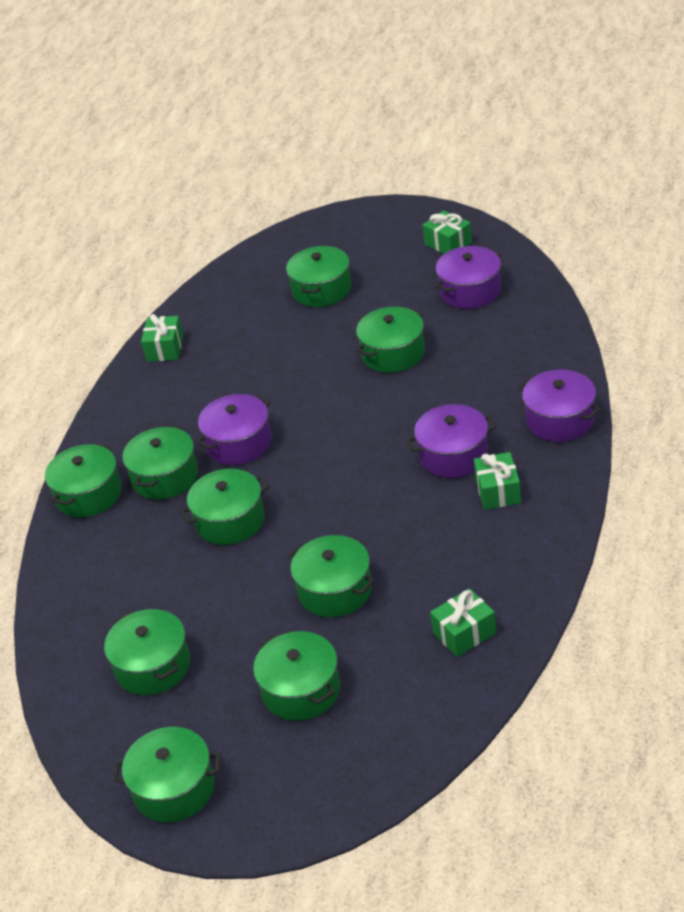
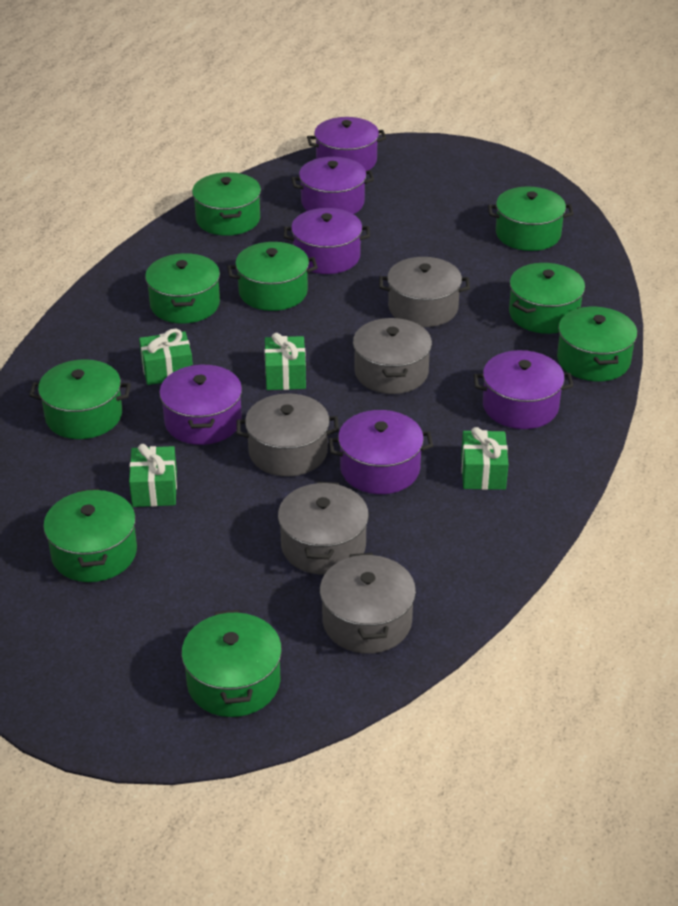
grey pot: 0 -> 5
purple pot: 4 -> 6

